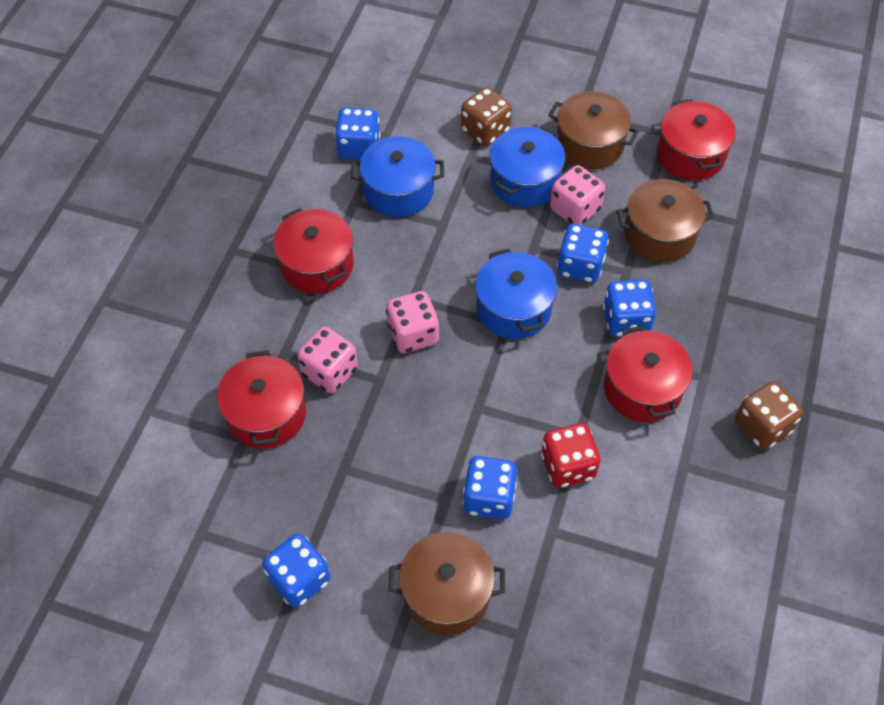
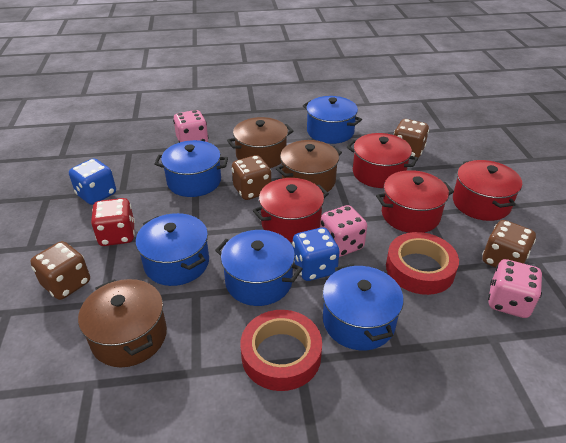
blue dice: 5 -> 2
blue pot: 3 -> 5
brown dice: 2 -> 4
red tape: 0 -> 2

